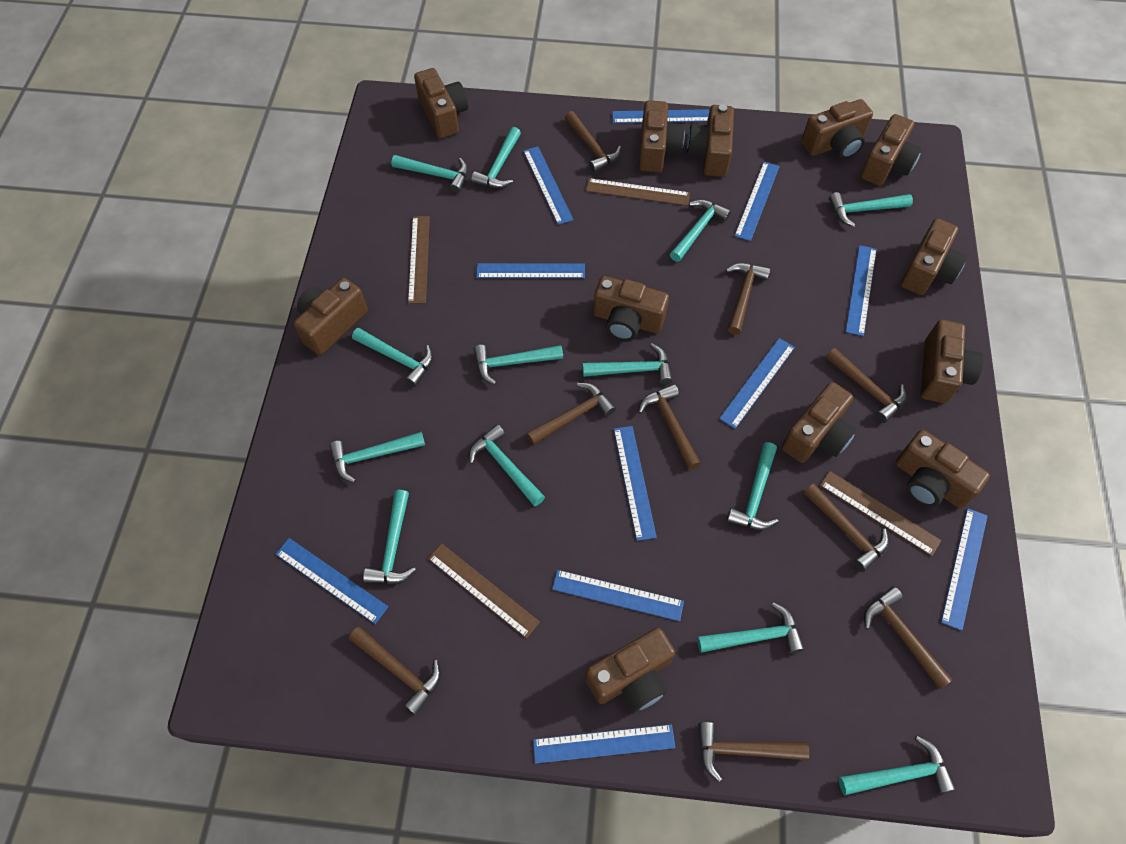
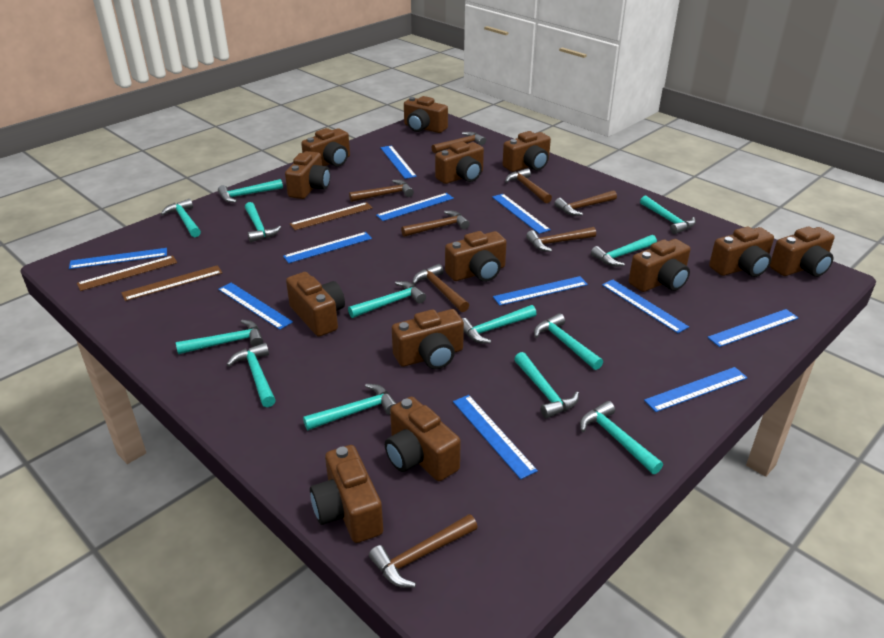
brown camera: 12 -> 13
brown hammer: 9 -> 8
brown ruler: 4 -> 3

